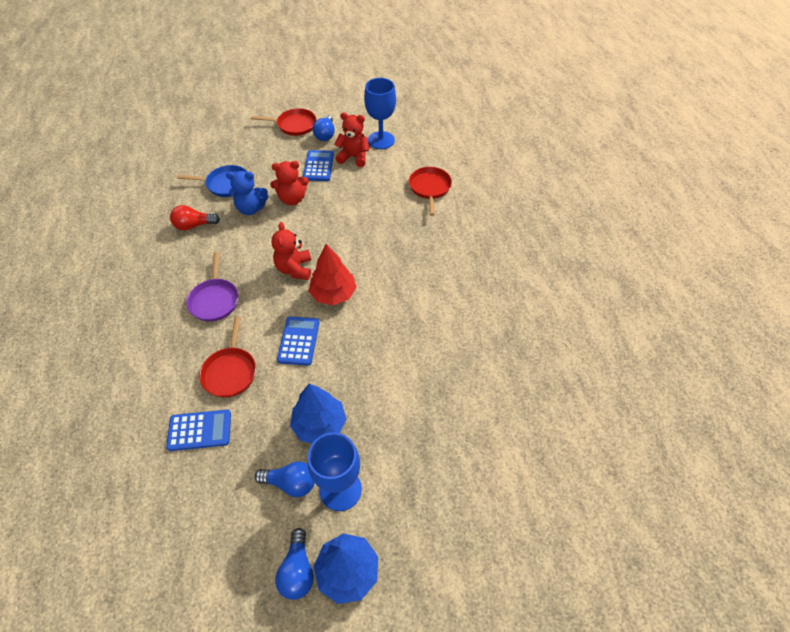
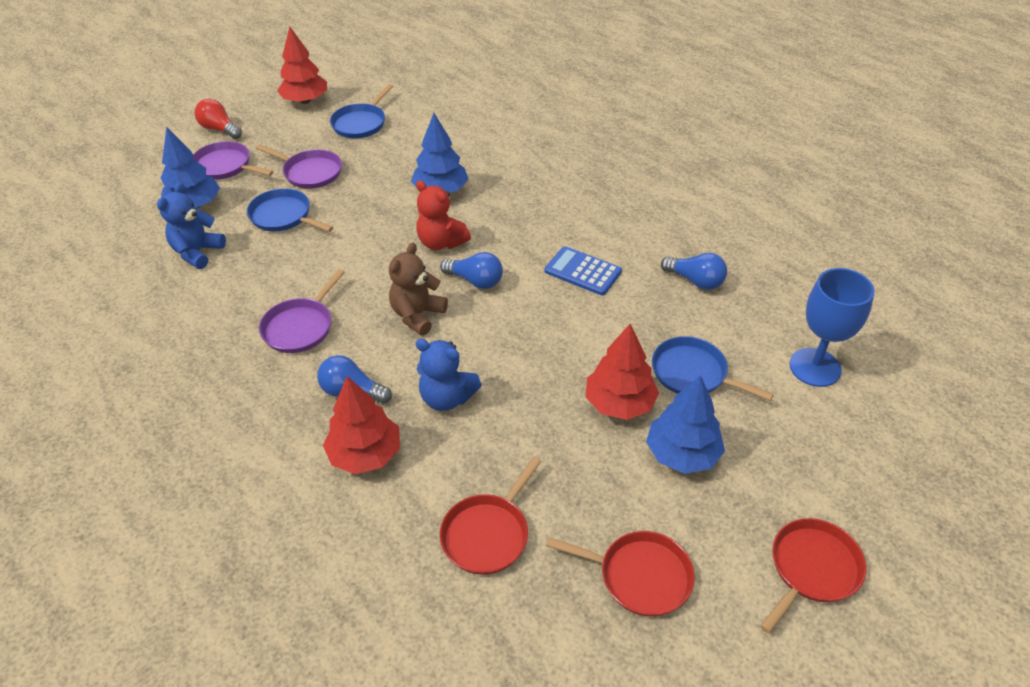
blue calculator: 3 -> 1
blue goblet: 2 -> 1
blue pan: 1 -> 3
blue teddy bear: 1 -> 2
blue tree: 2 -> 3
brown teddy bear: 0 -> 1
purple pan: 1 -> 3
red teddy bear: 3 -> 1
red tree: 1 -> 3

